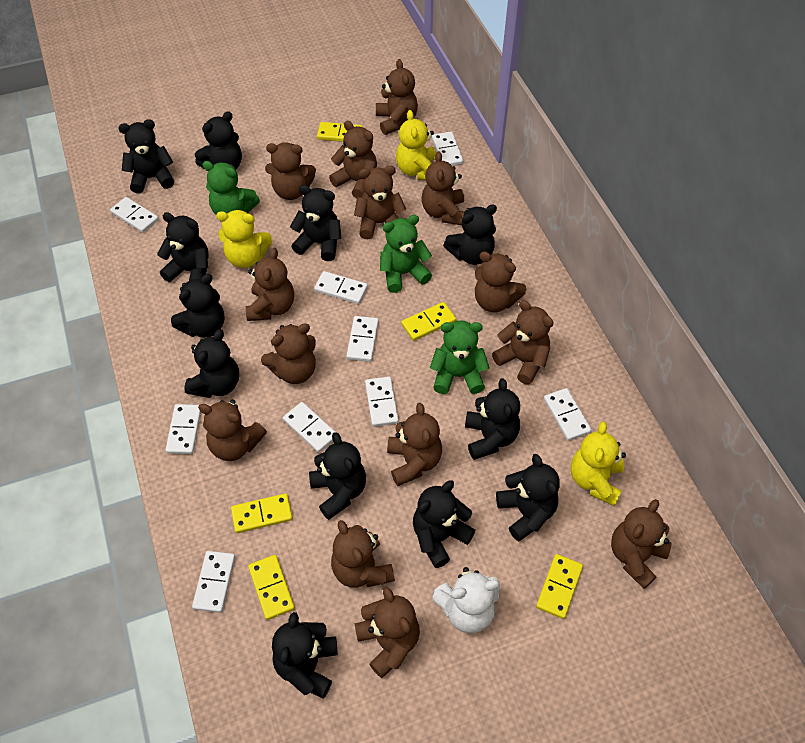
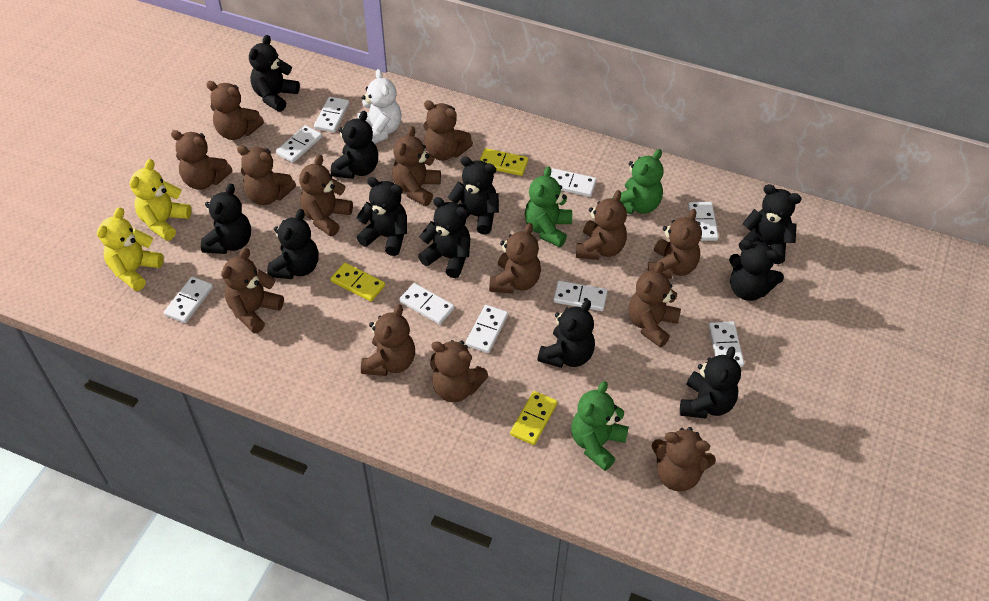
black teddy bear: 12 -> 11
yellow domino: 5 -> 3
yellow teddy bear: 3 -> 2

